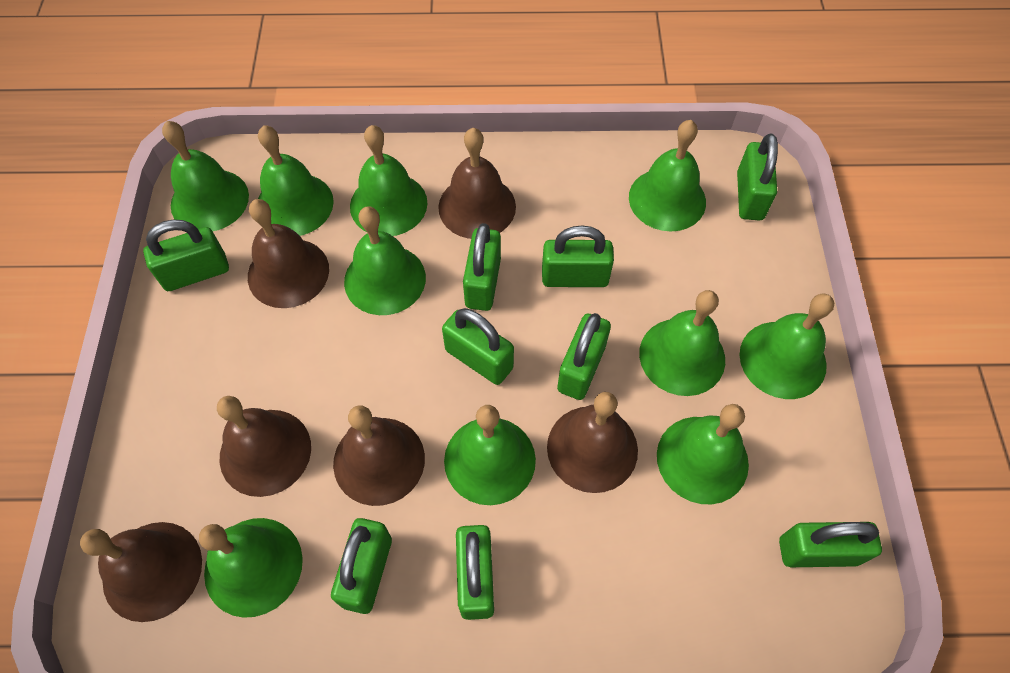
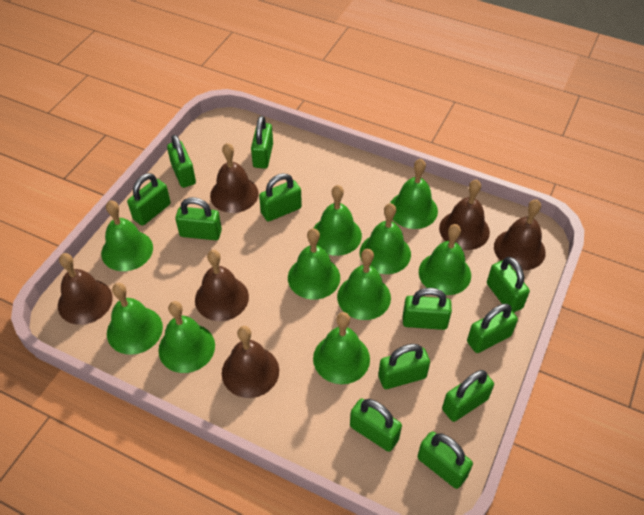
green padlock: 9 -> 12

